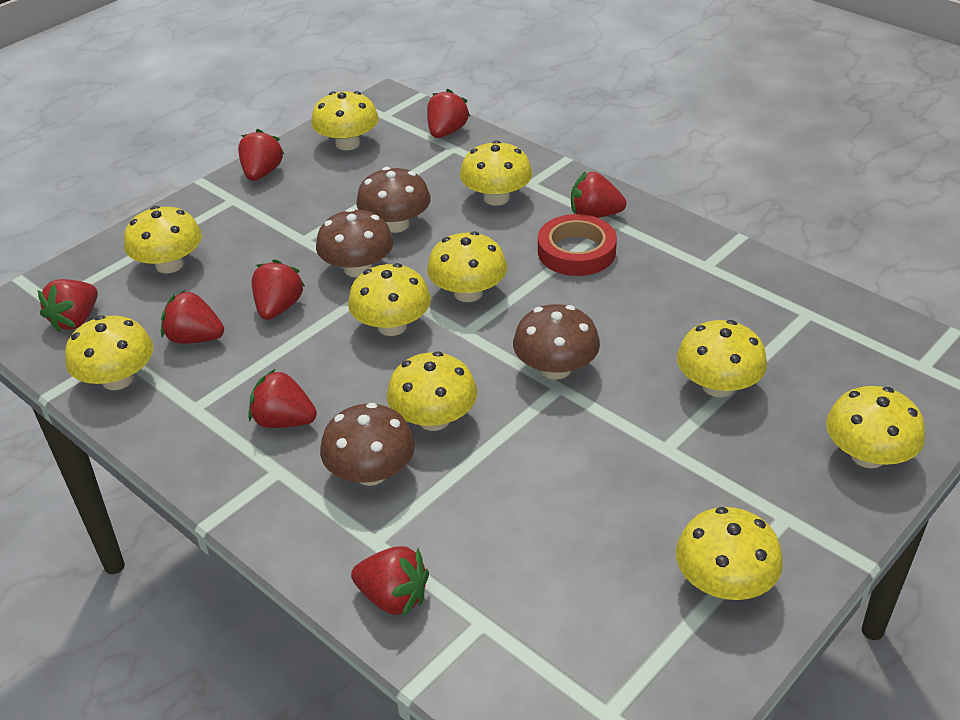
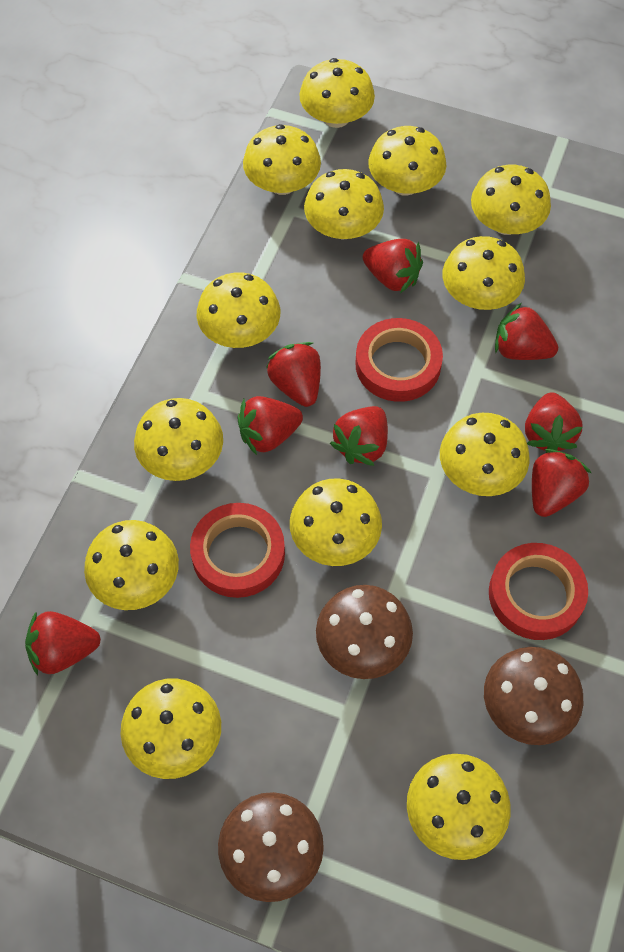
brown mushroom: 4 -> 3
red tape: 1 -> 3
yellow mushroom: 10 -> 13

